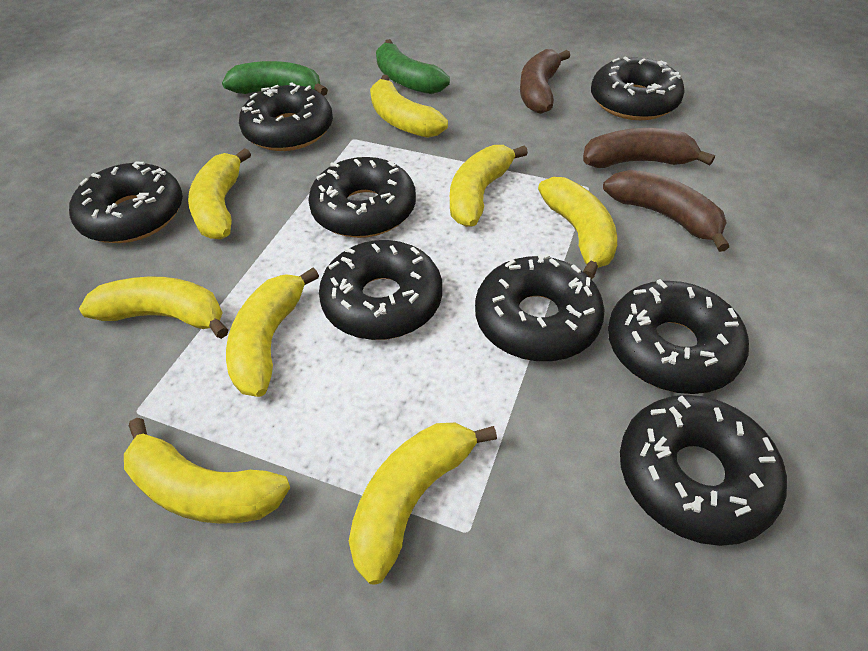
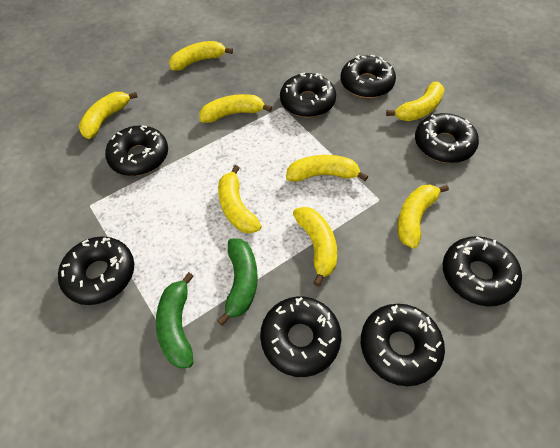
brown banana: 3 -> 0

